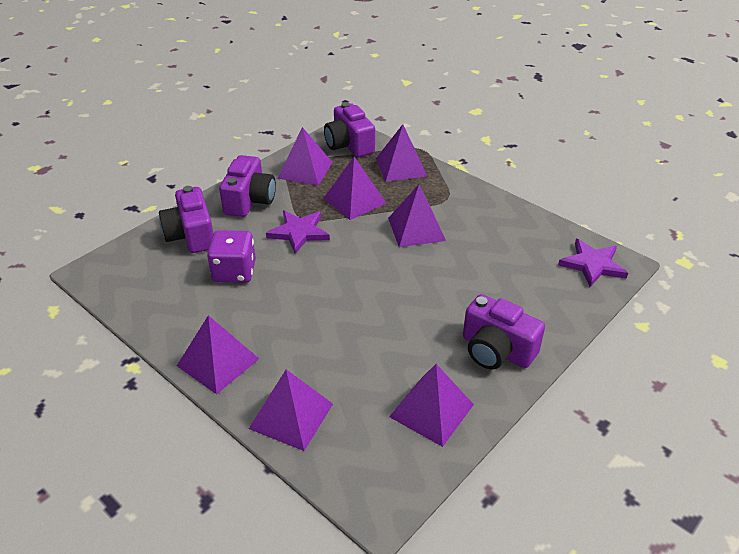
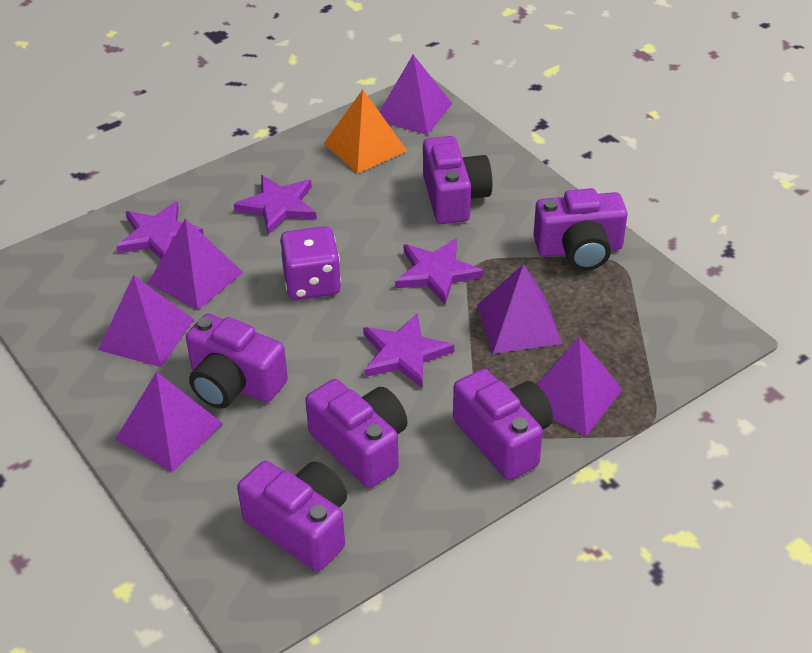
orange pyramid: 0 -> 1
purple camera: 4 -> 6
purple pyramid: 7 -> 6
purple star: 2 -> 4

